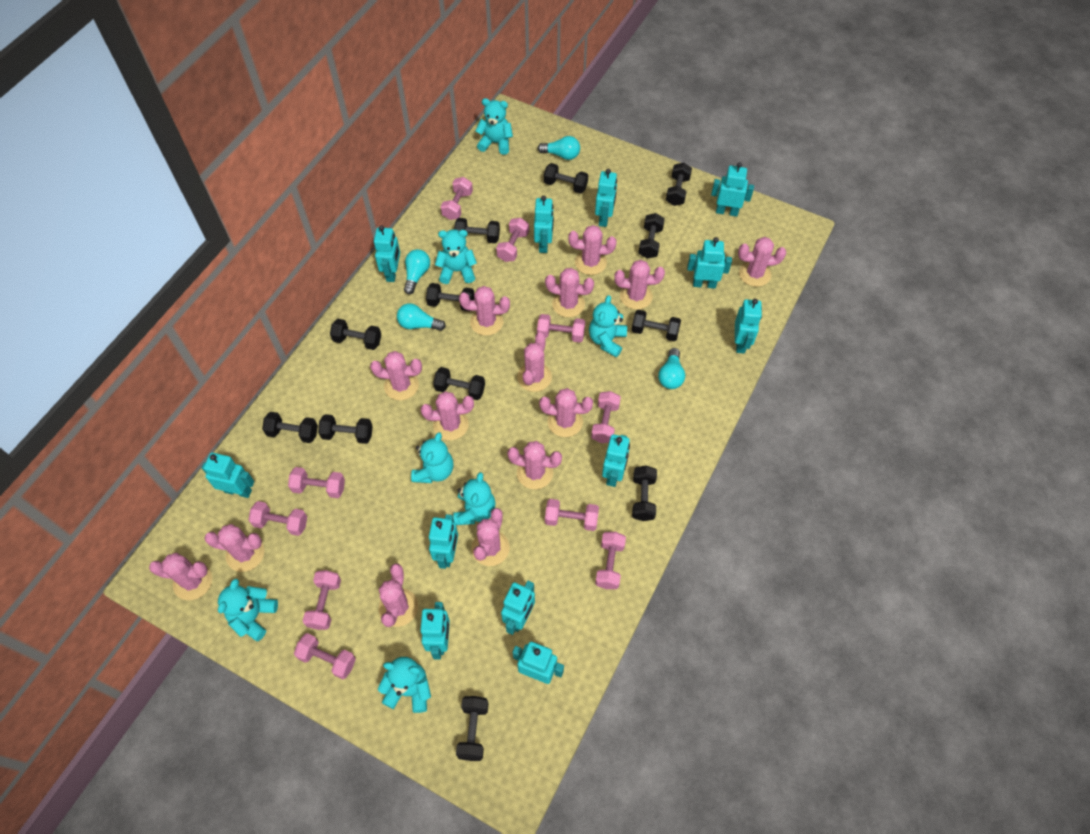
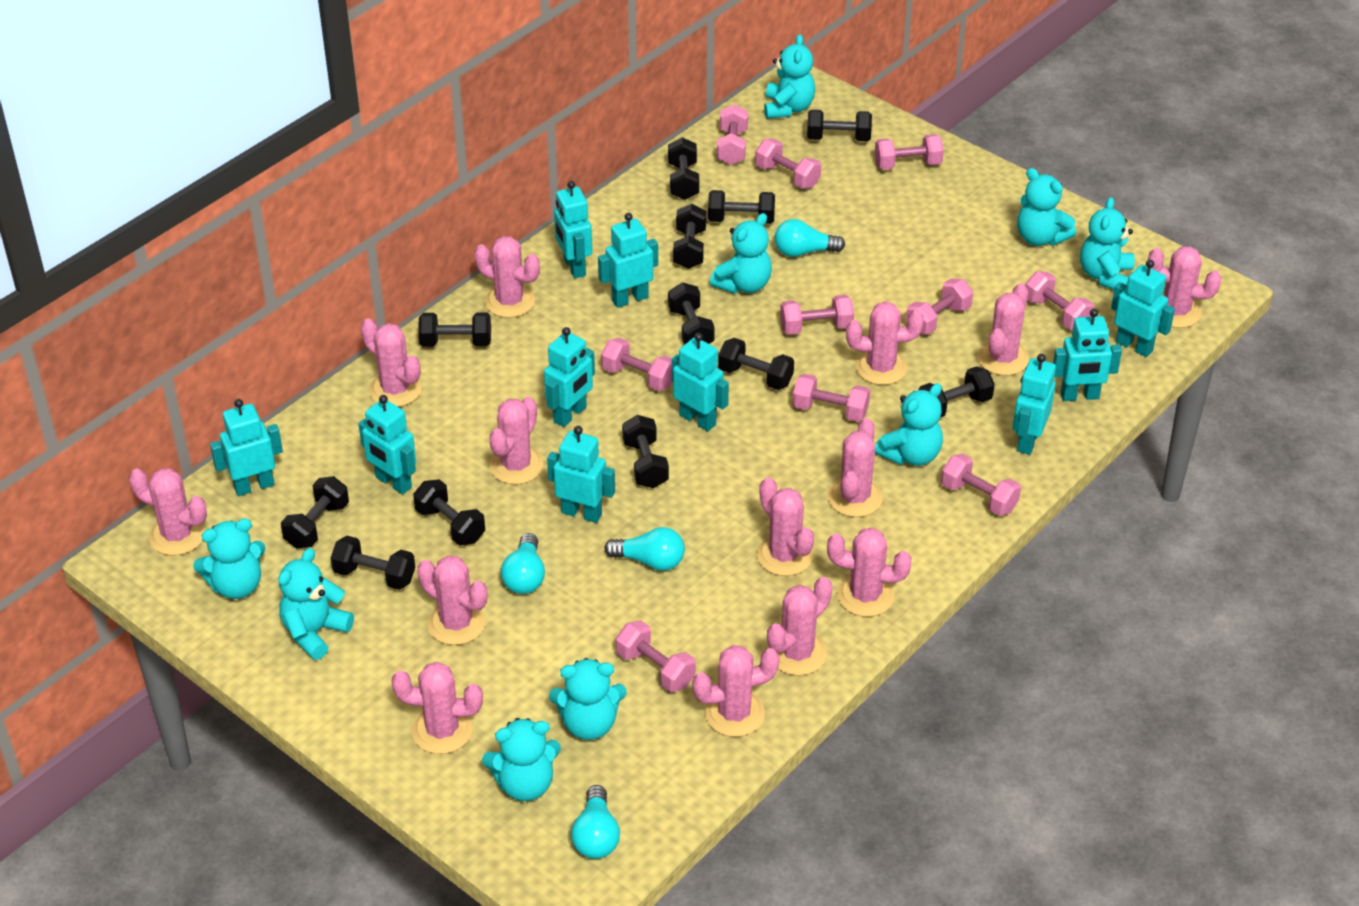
turquoise robot: 12 -> 10
turquoise teddy bear: 7 -> 9

